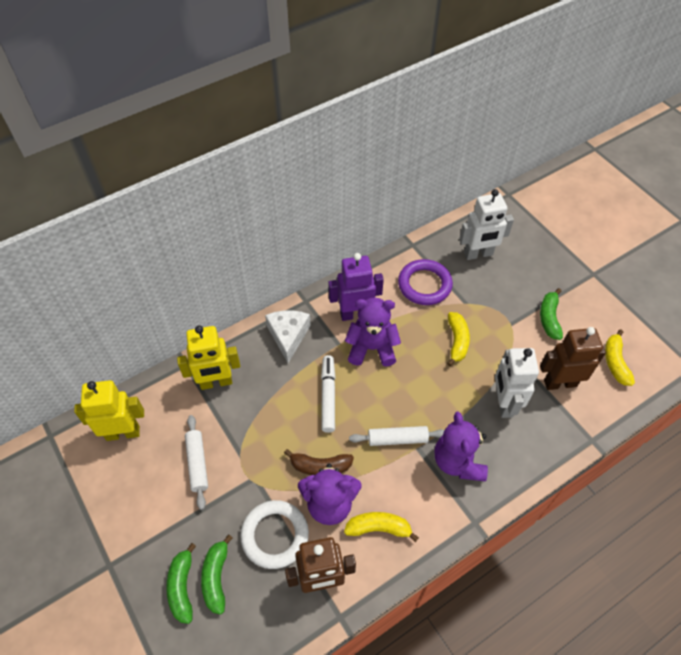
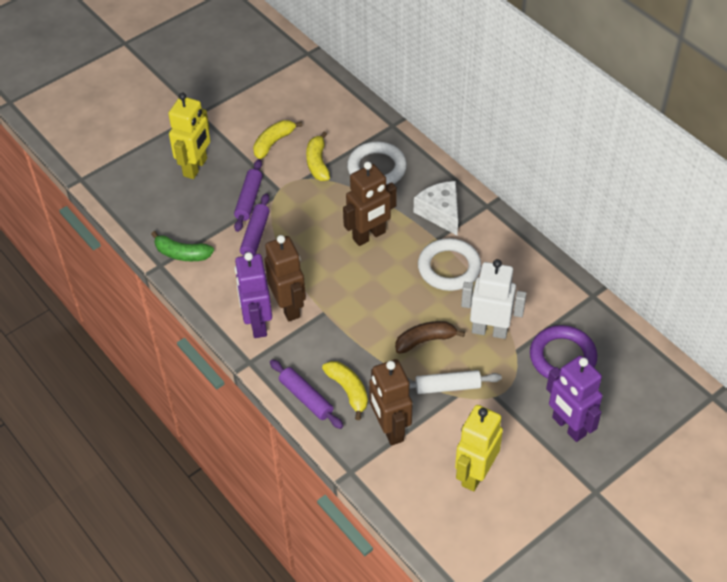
brown robot: 2 -> 3
green banana: 3 -> 1
purple robot: 1 -> 2
purple rolling pin: 0 -> 3
purple teddy bear: 3 -> 0
white marker: 1 -> 0
white ring: 1 -> 2
white robot: 2 -> 1
white rolling pin: 2 -> 1

